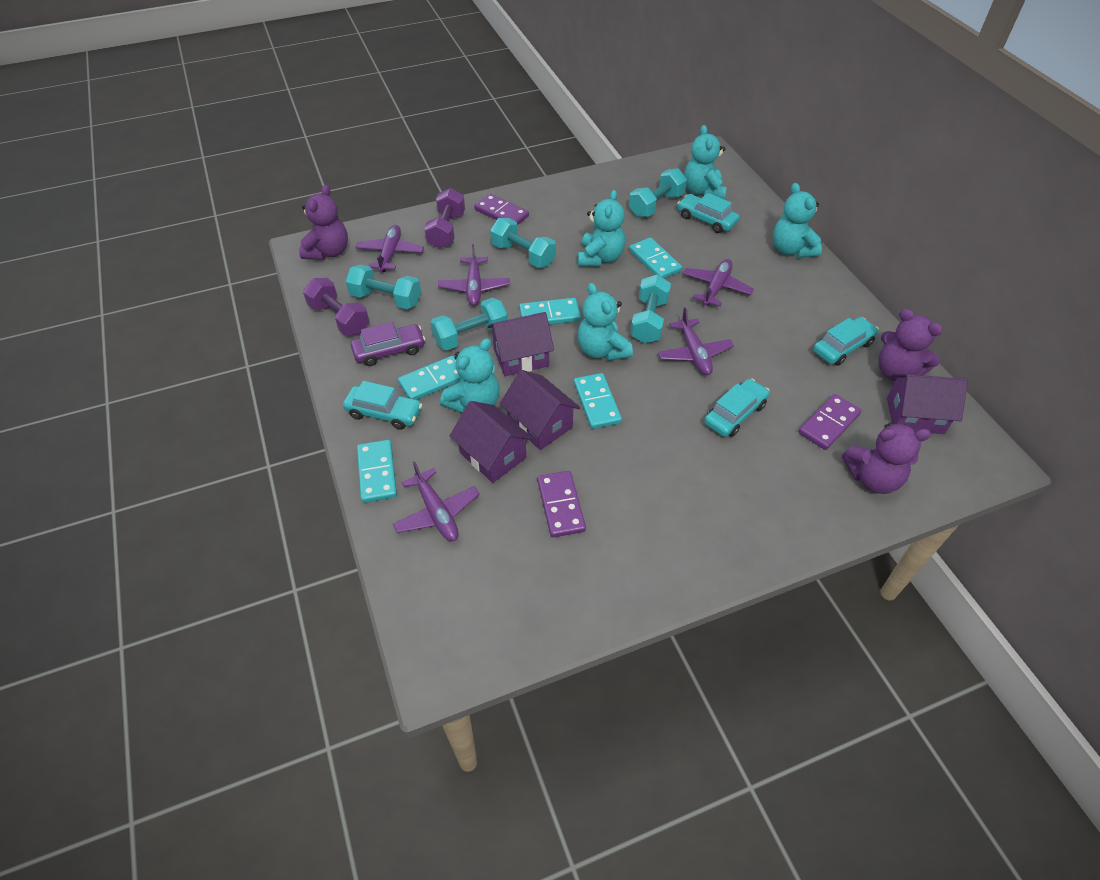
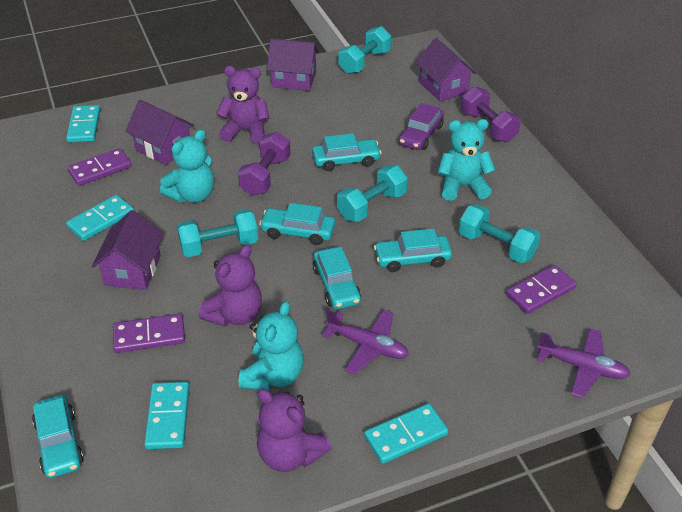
purple plane: 5 -> 2
turquoise car: 4 -> 5
turquoise domino: 5 -> 4
turquoise dumbbell: 5 -> 4
turquoise teddy bear: 5 -> 3

